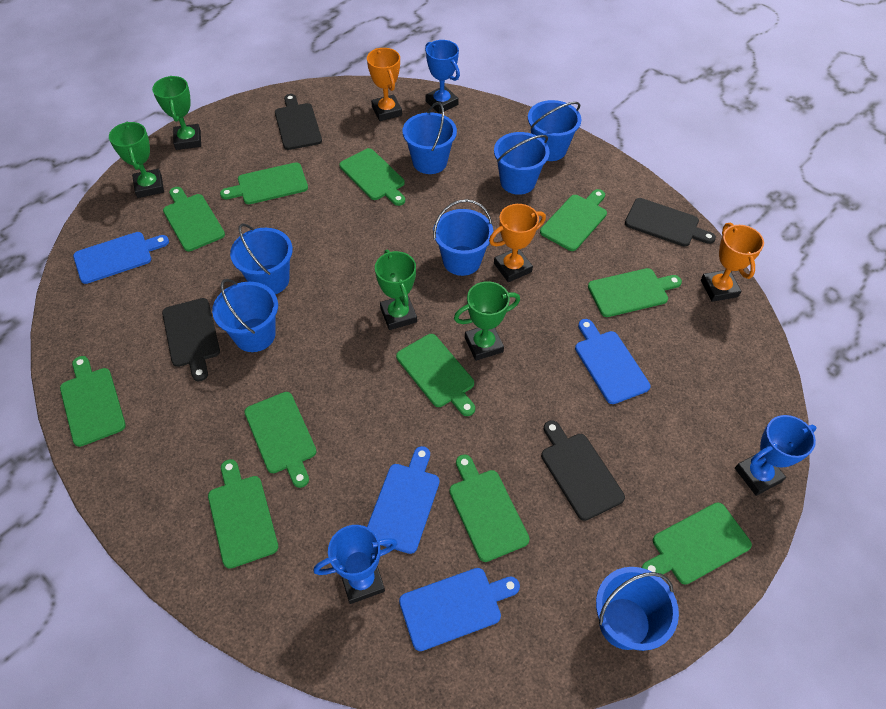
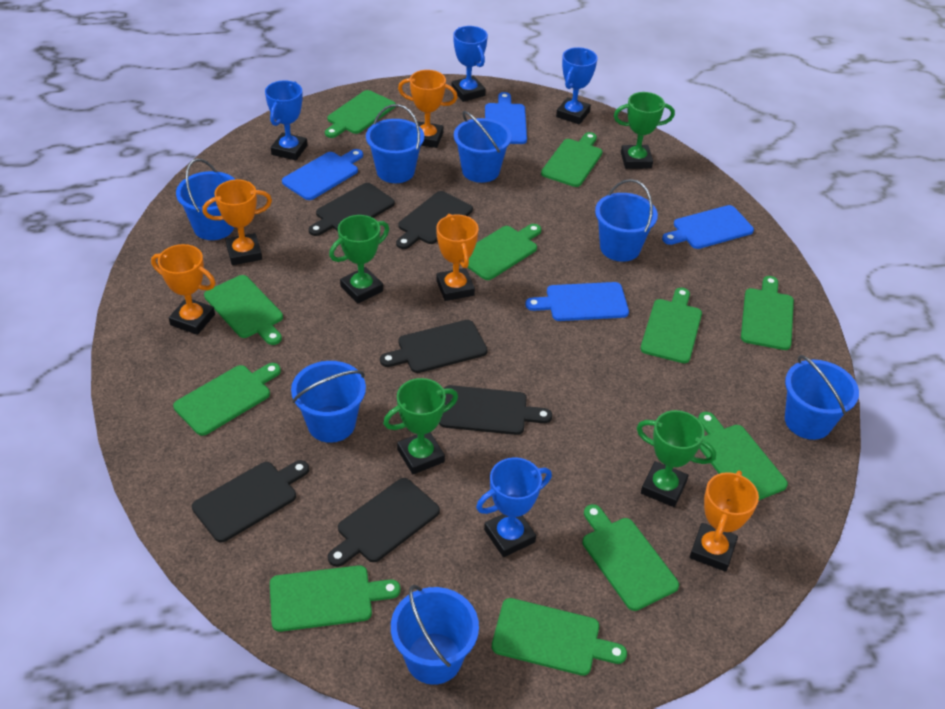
black cutting board: 4 -> 6
blue trophy: 3 -> 4
orange trophy: 3 -> 5

